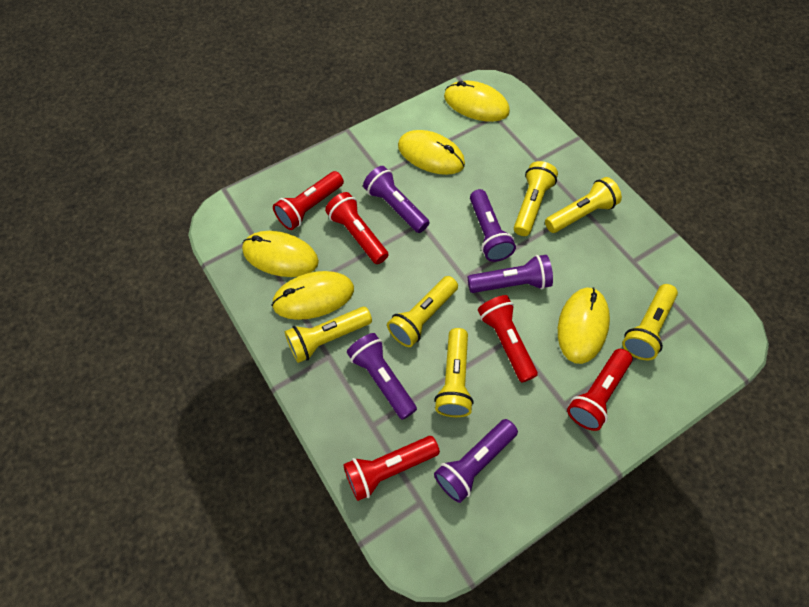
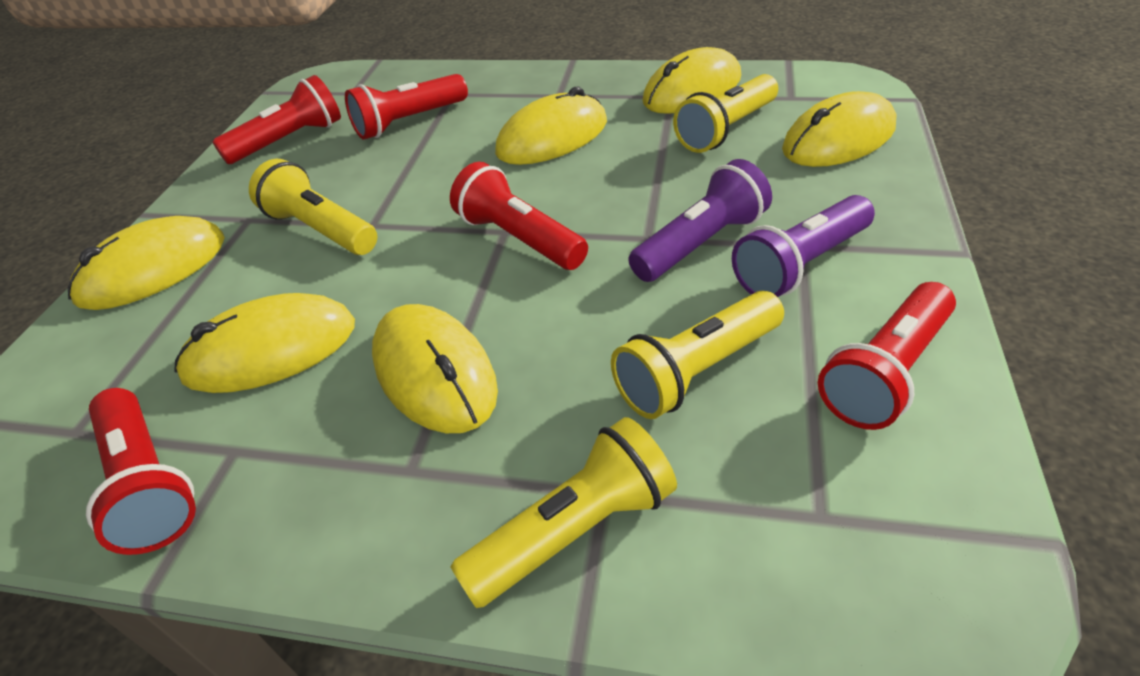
purple flashlight: 5 -> 2
yellow flashlight: 6 -> 4
yellow mouse: 5 -> 6

